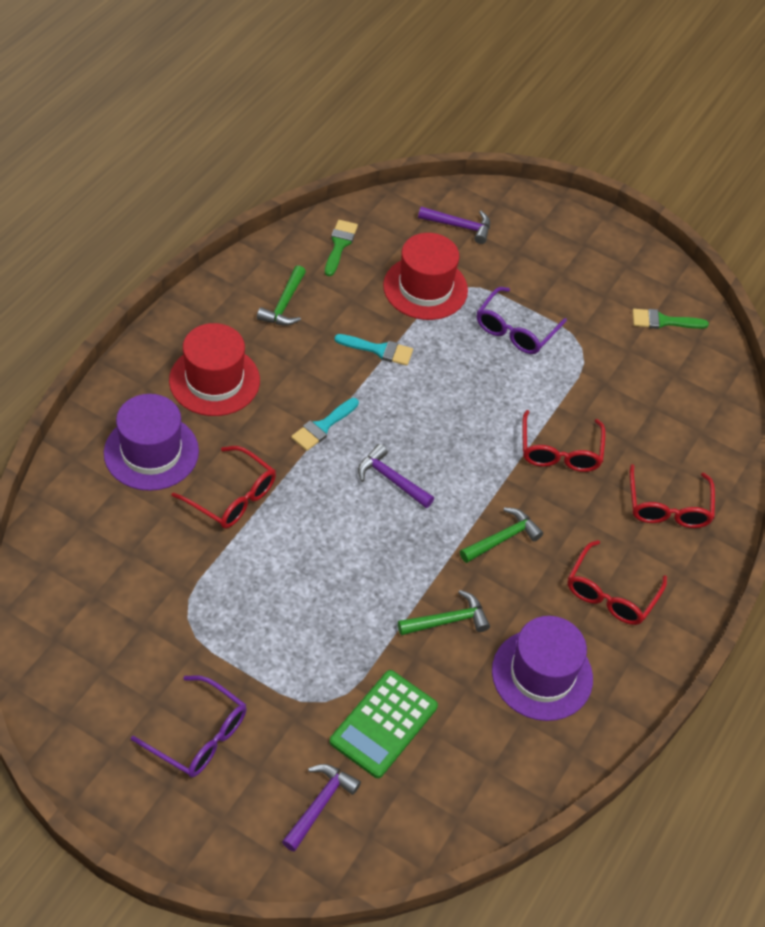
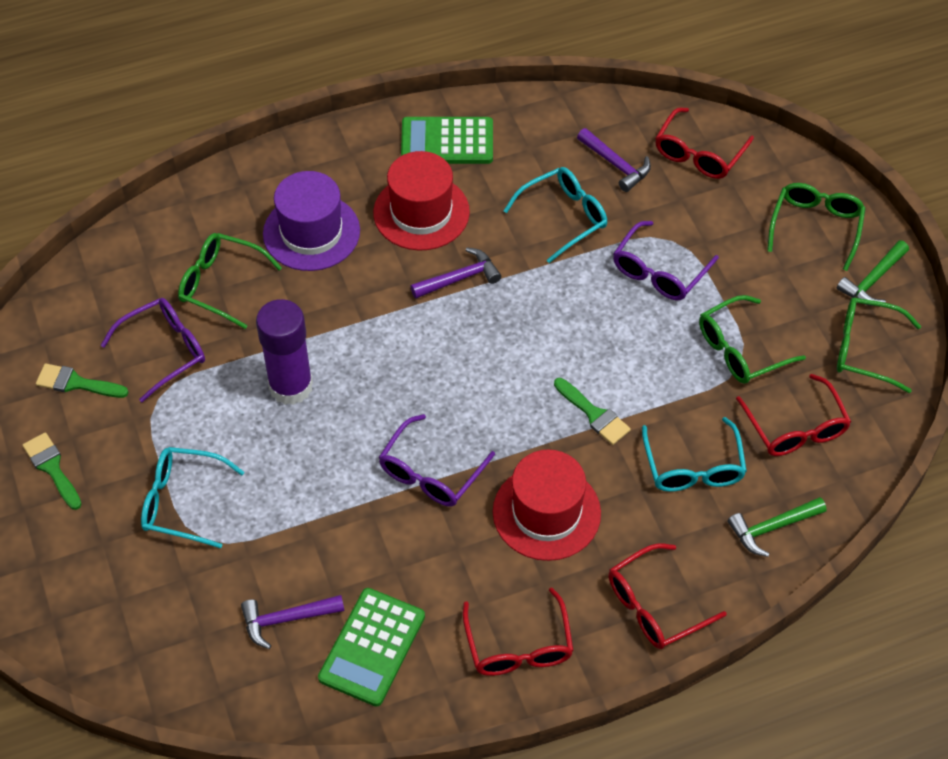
green brush: 2 -> 3
green calculator: 1 -> 2
green glasses: 0 -> 4
green hammer: 3 -> 2
purple glasses: 2 -> 3
purple glue stick: 0 -> 1
purple hat: 2 -> 1
turquoise brush: 2 -> 0
turquoise glasses: 0 -> 3

